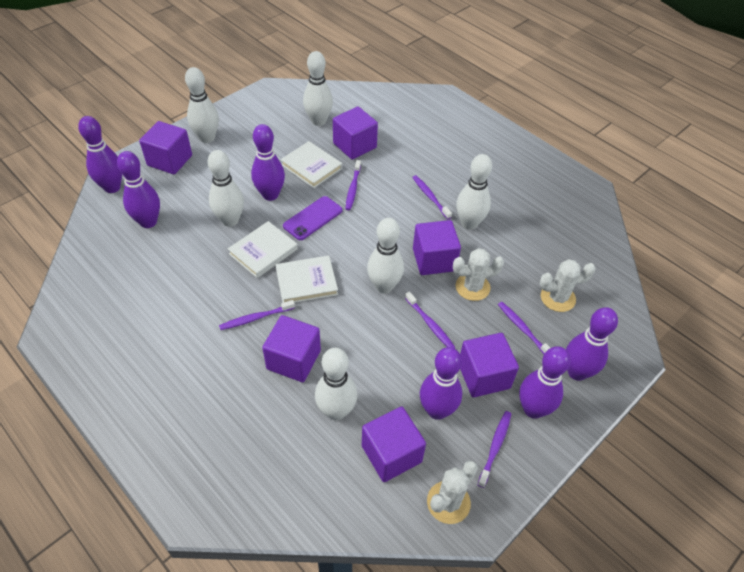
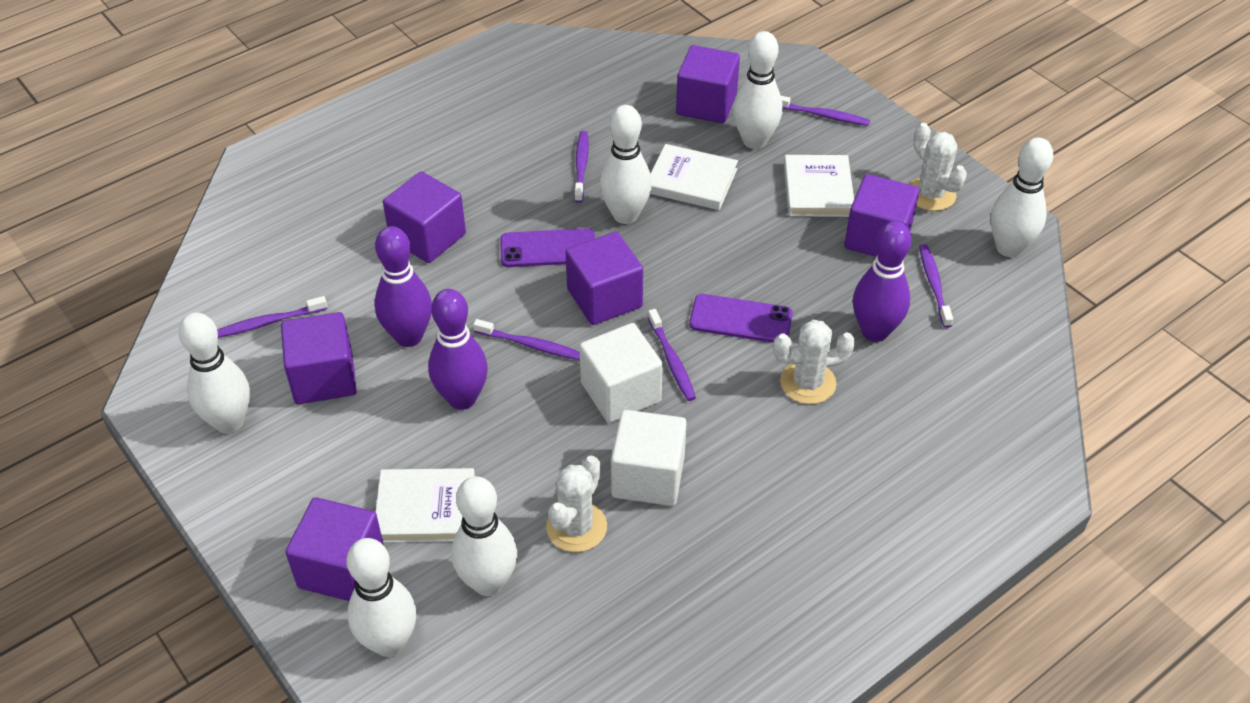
purple bowling pin: 6 -> 3
purple phone: 1 -> 2
white cube: 0 -> 2

